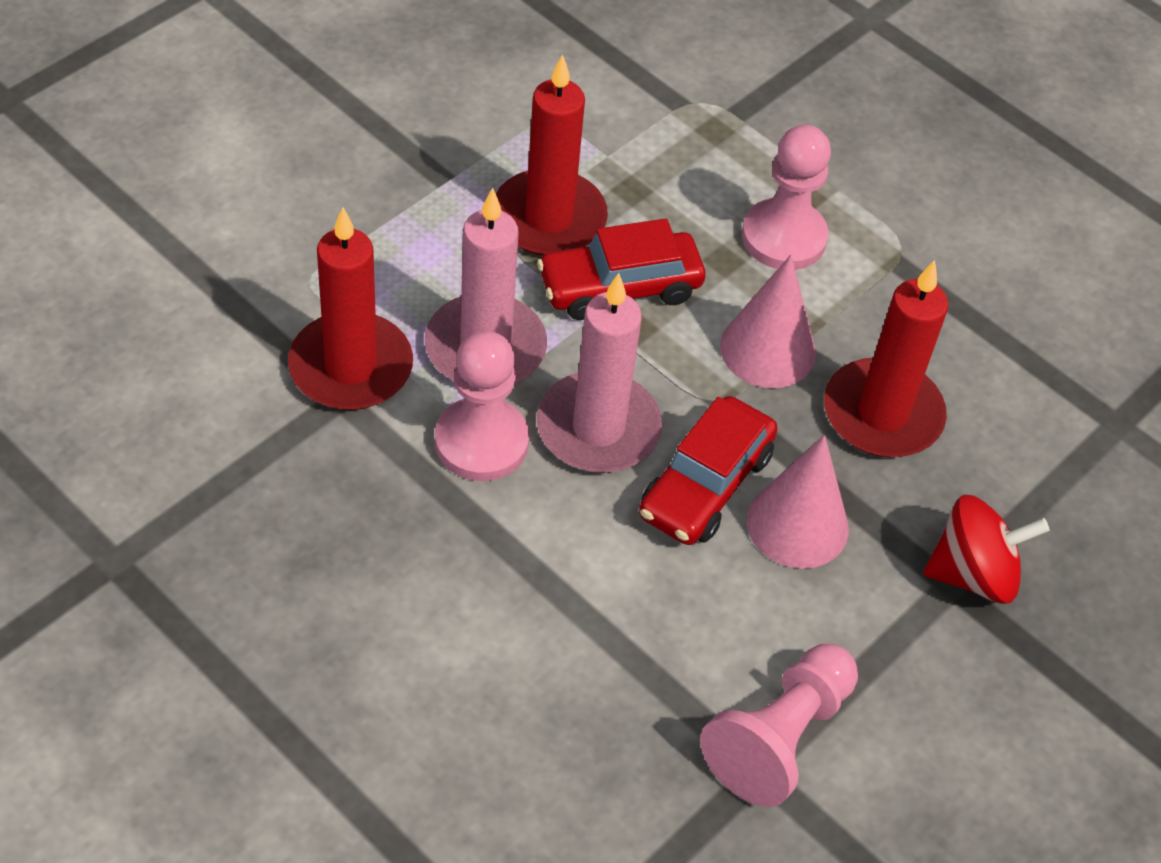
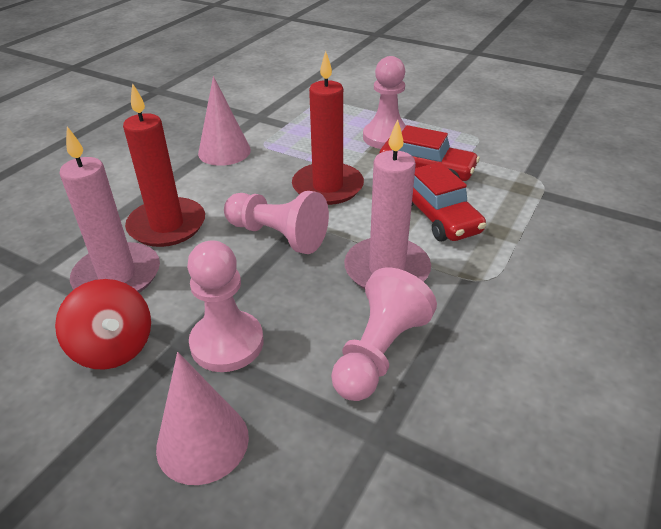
pink pawn: 3 -> 4
red candle: 3 -> 2

